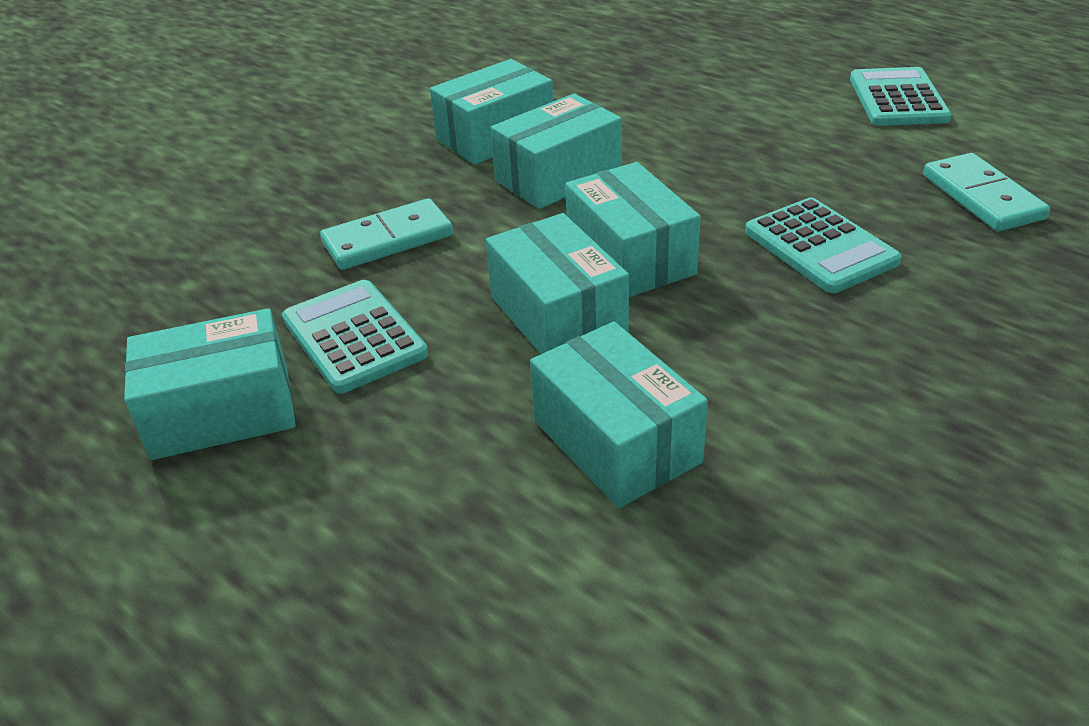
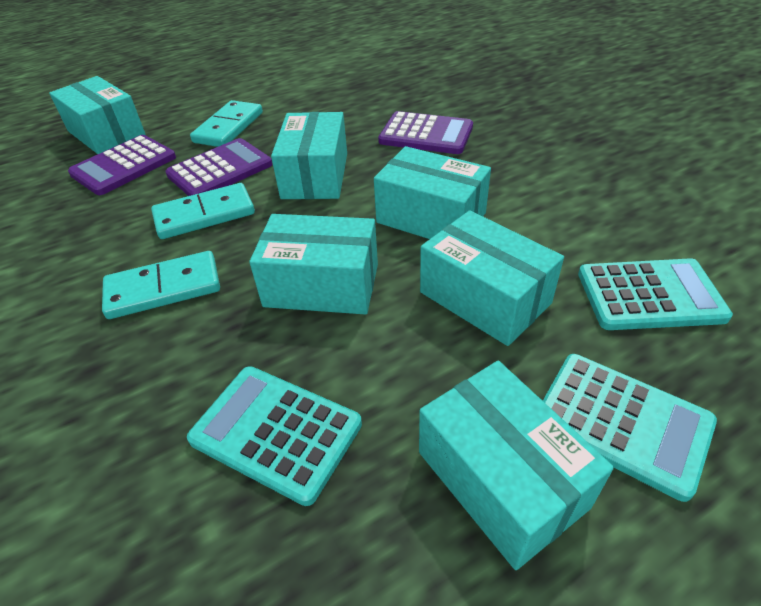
purple calculator: 0 -> 3
turquoise domino: 2 -> 3

